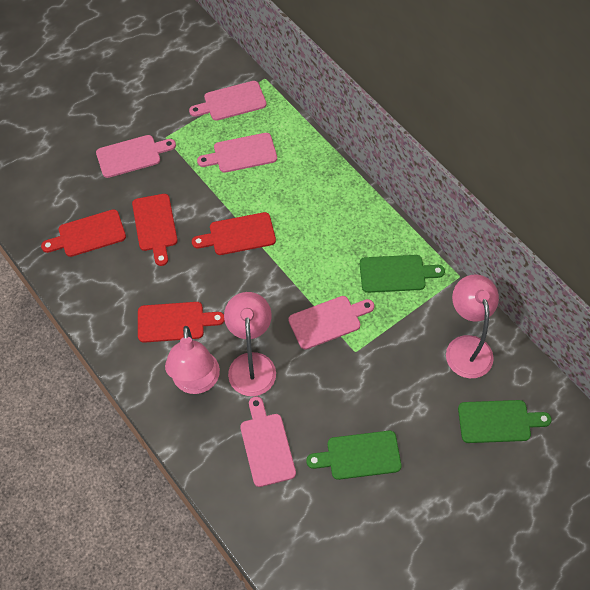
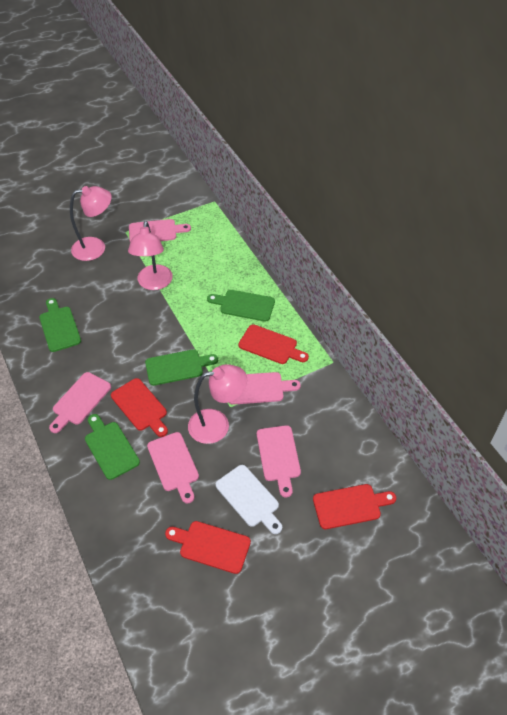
green cutting board: 3 -> 4
white cutting board: 0 -> 1

